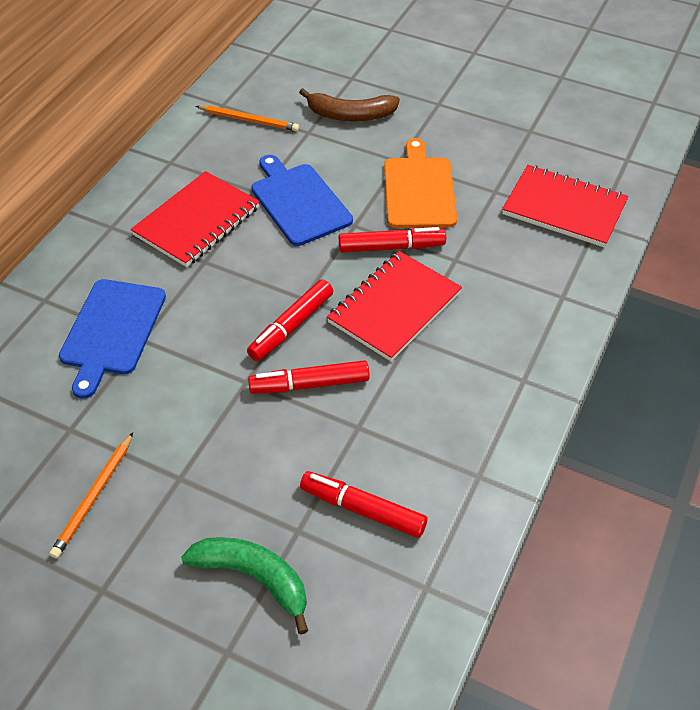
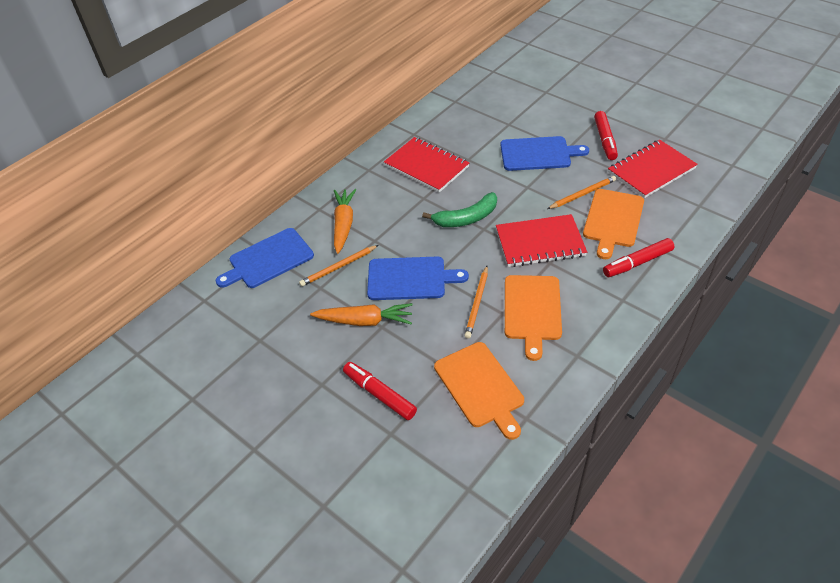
blue cutting board: 2 -> 3
brown banana: 1 -> 0
orange carrot: 0 -> 2
orange cutting board: 1 -> 3
orange pencil: 2 -> 3
red marker: 4 -> 3

